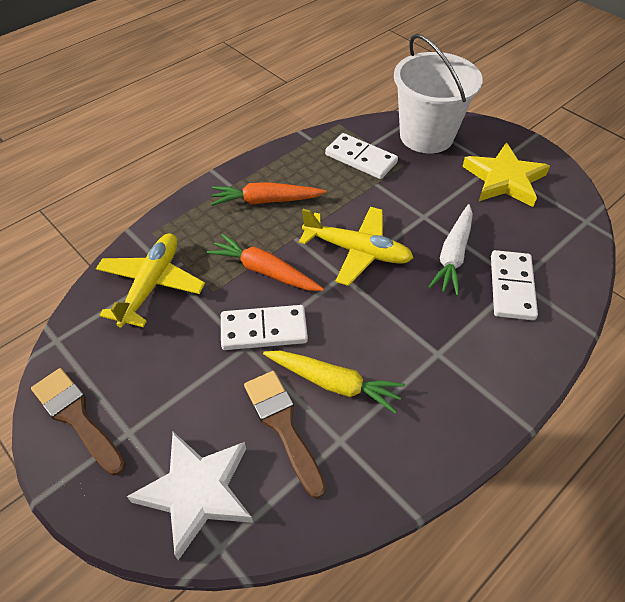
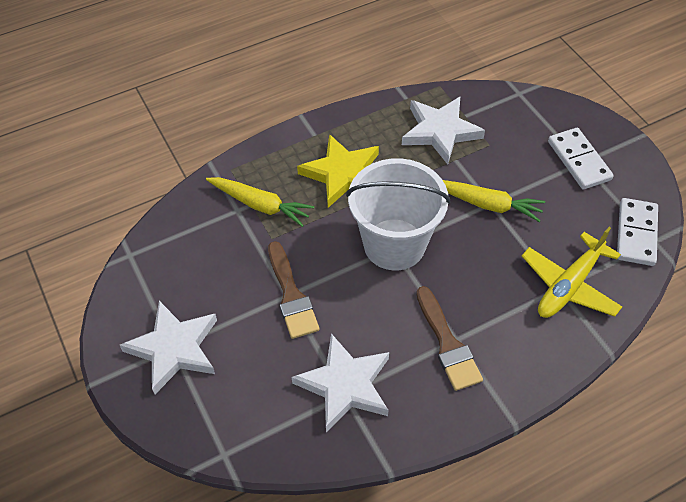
orange carrot: 2 -> 0
white carrot: 1 -> 0
white domino: 3 -> 2
white star: 1 -> 3
yellow carrot: 1 -> 2
yellow plane: 2 -> 1

